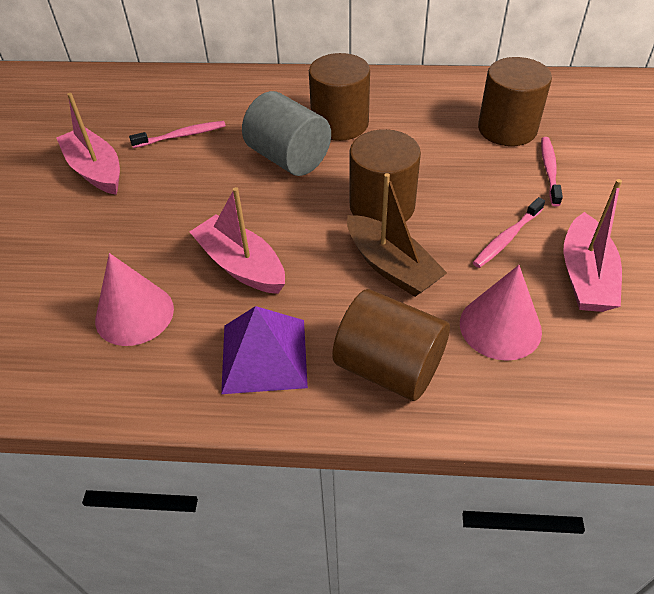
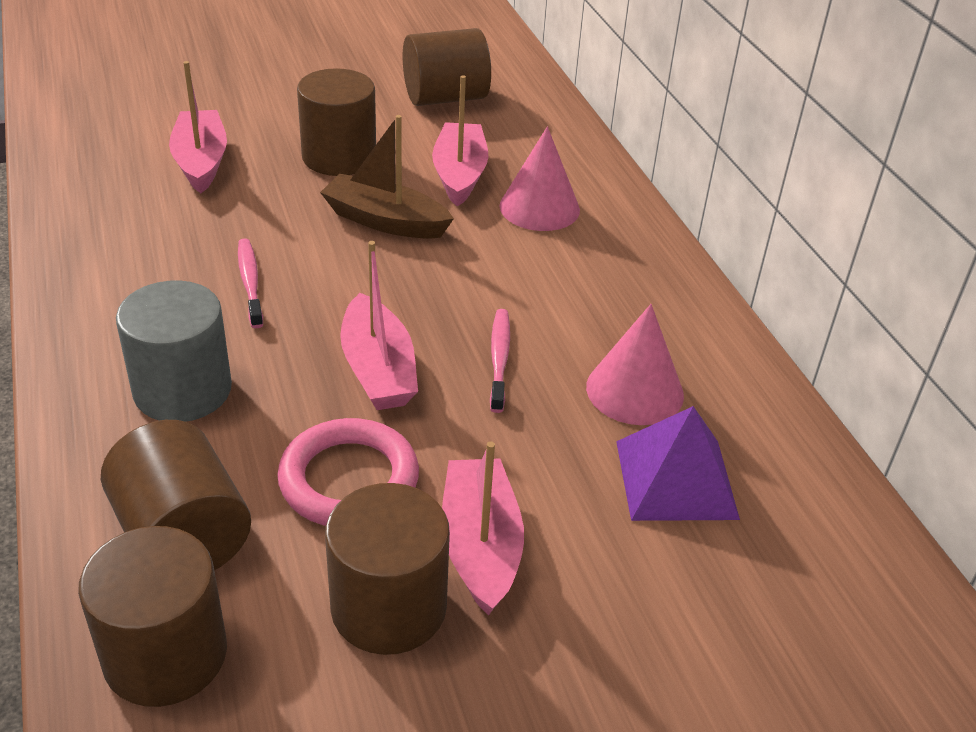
brown cylinder: 4 -> 5
pink boat: 3 -> 4
pink ring: 0 -> 1
pink toothbrush: 3 -> 2

